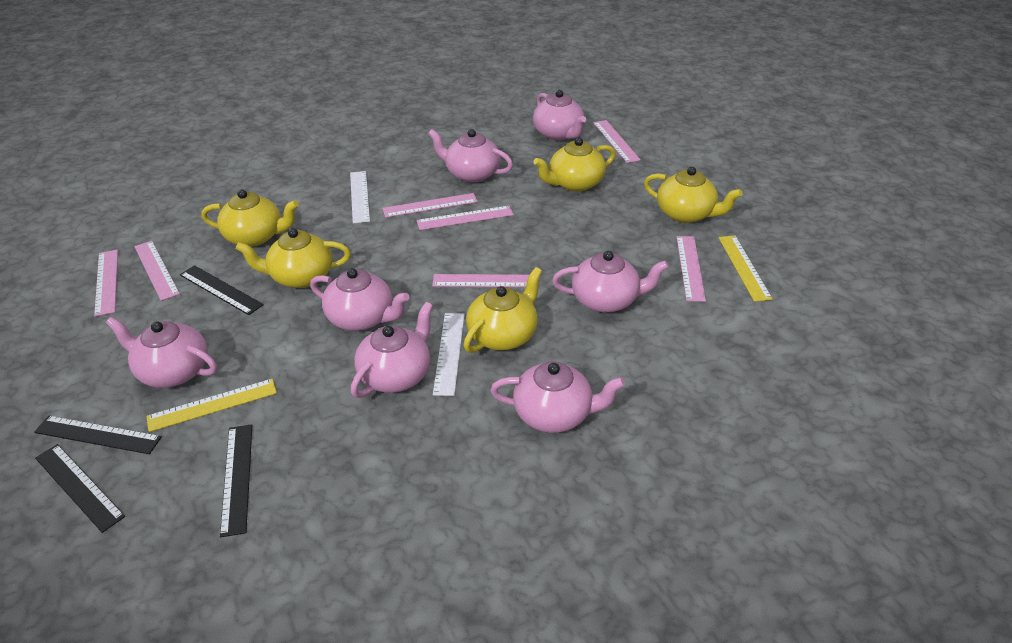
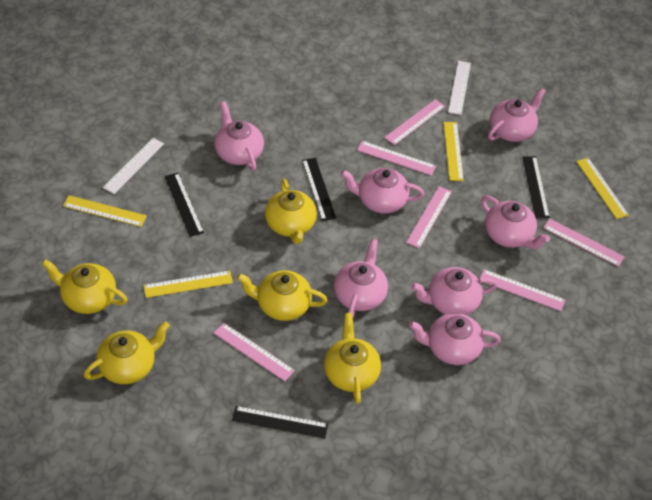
pink ruler: 7 -> 6
yellow ruler: 2 -> 4

